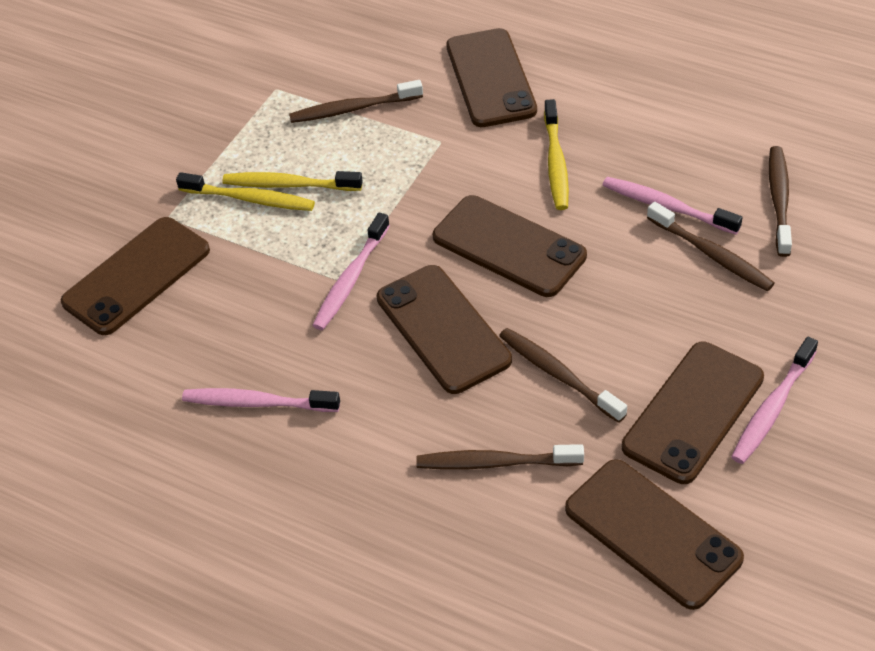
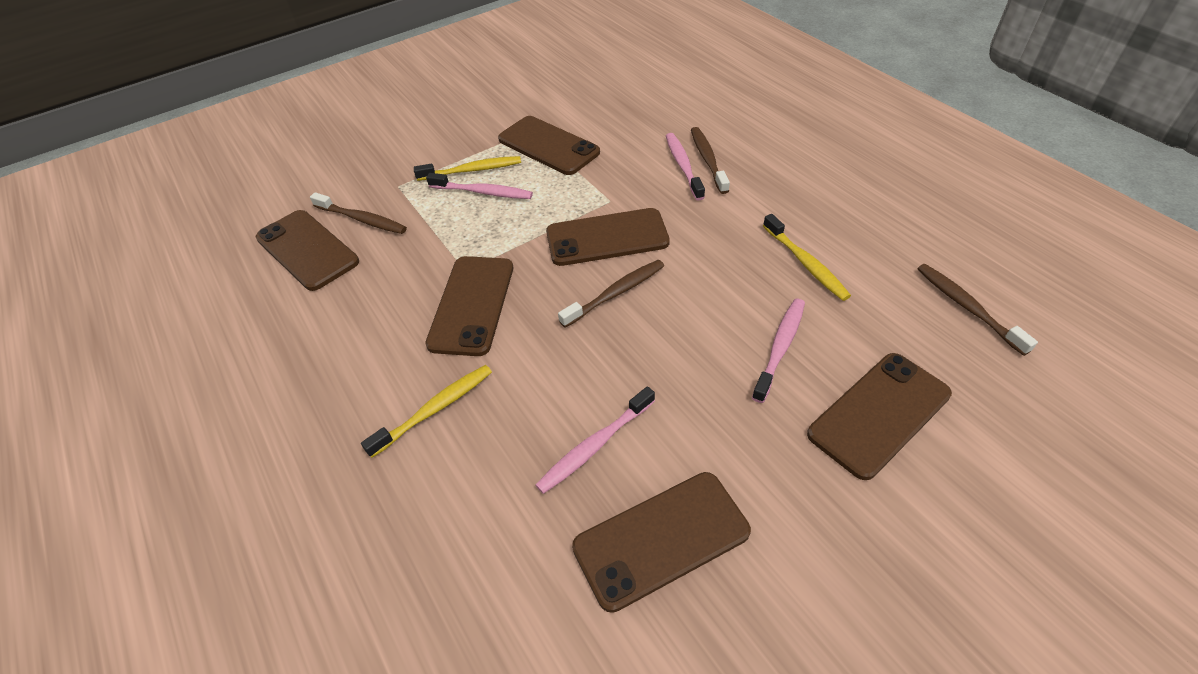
brown toothbrush: 5 -> 4

